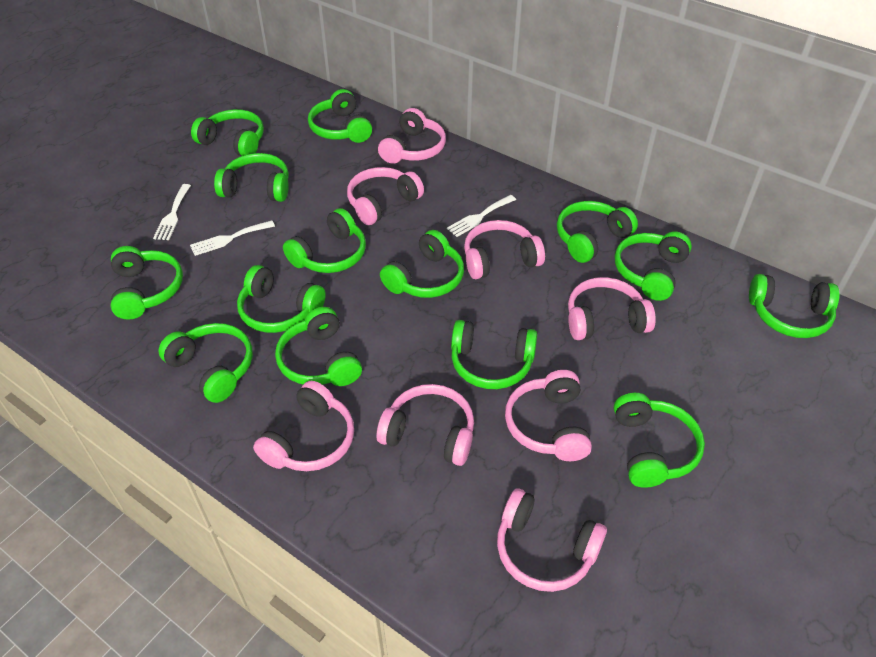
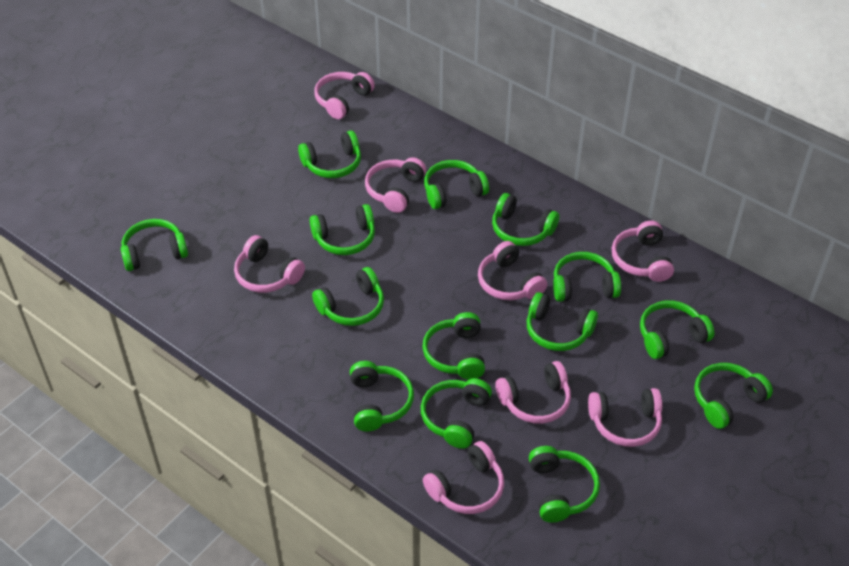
white fork: 3 -> 0

